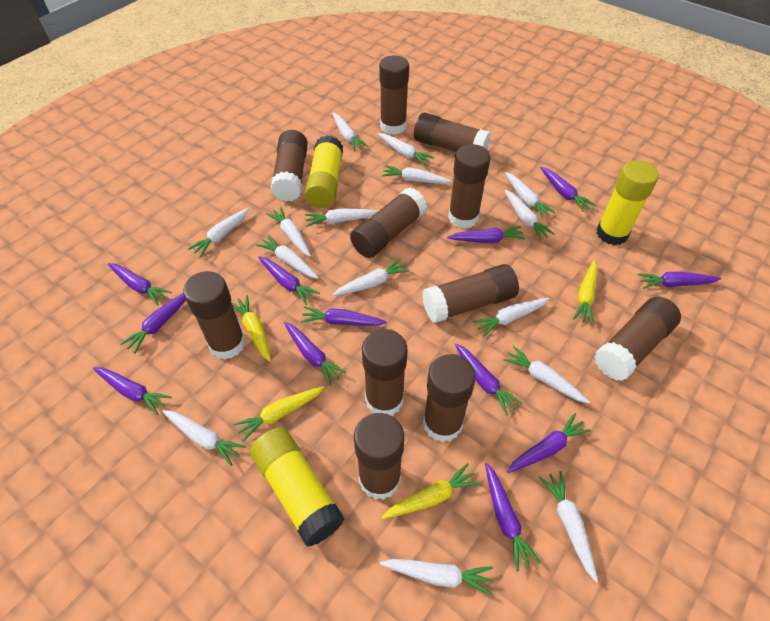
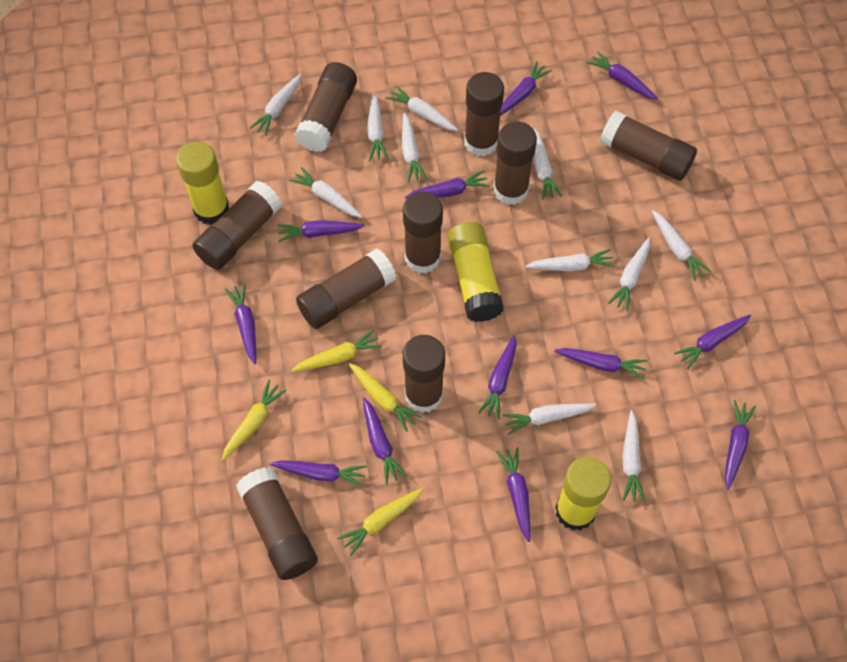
brown glue stick: 11 -> 9
white carrot: 15 -> 11

